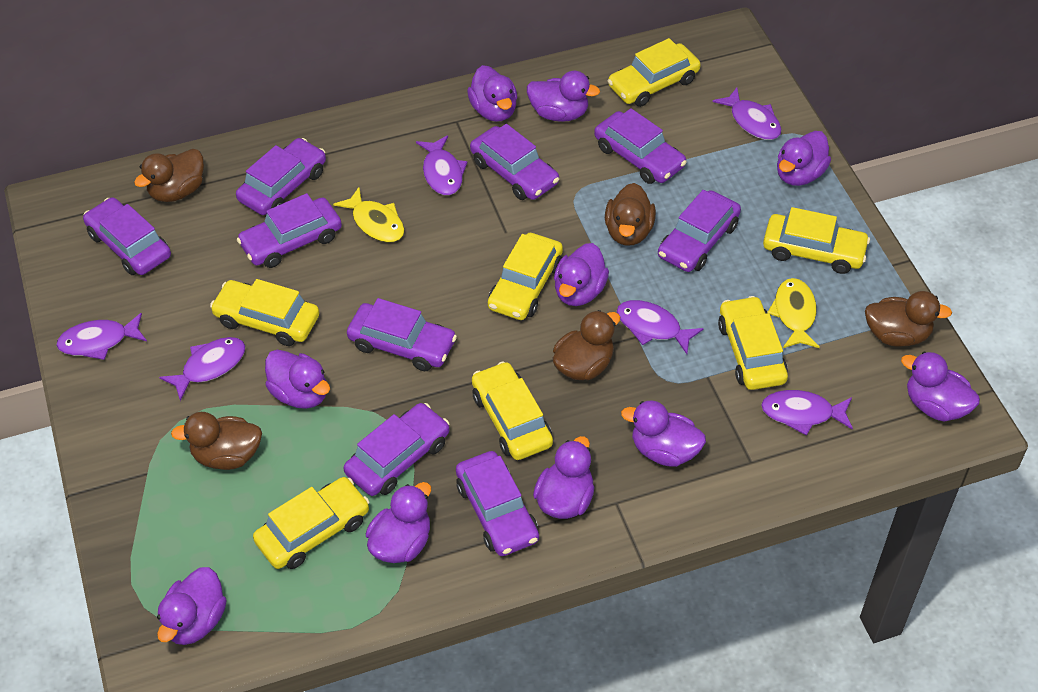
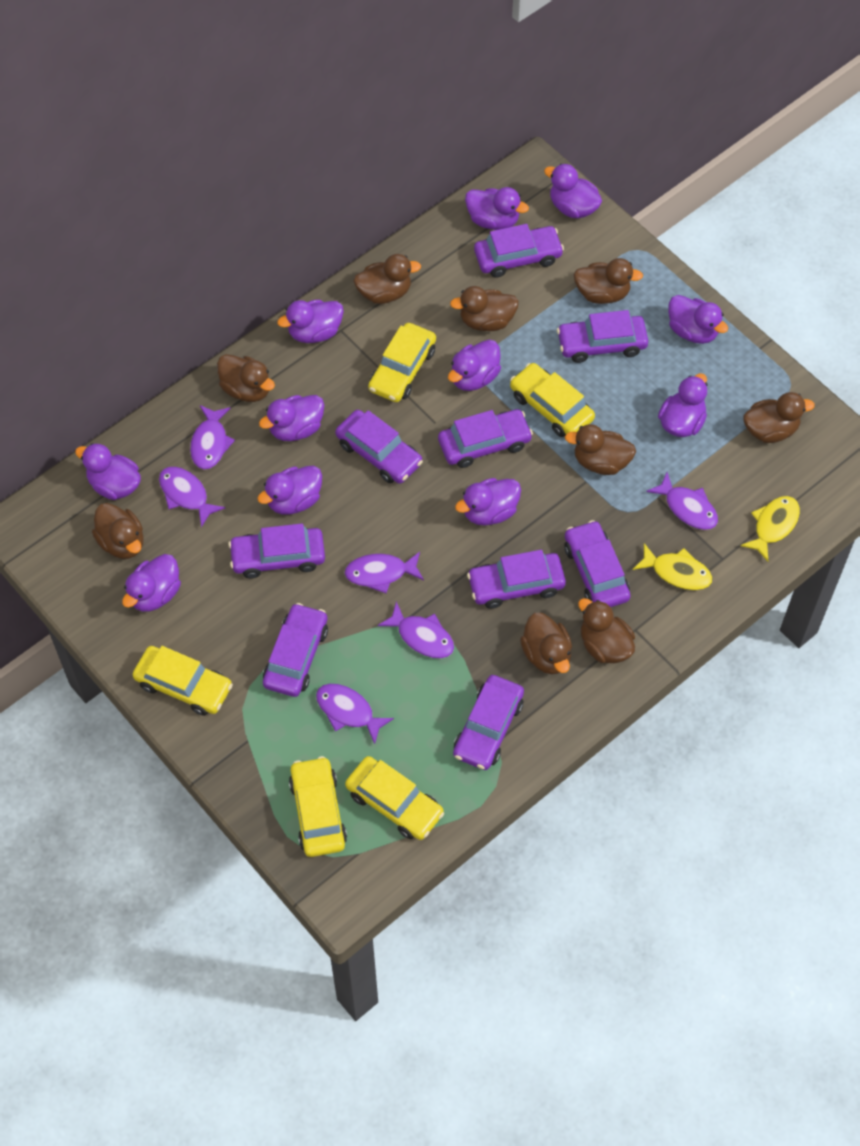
brown duck: 5 -> 9
purple duck: 10 -> 11
yellow car: 7 -> 5

